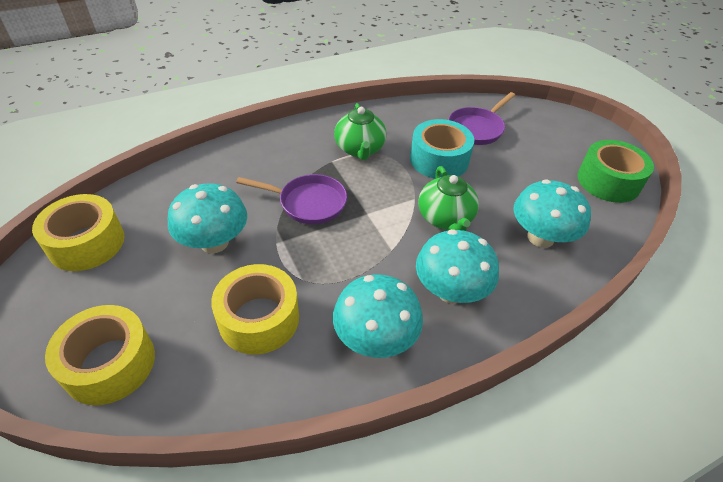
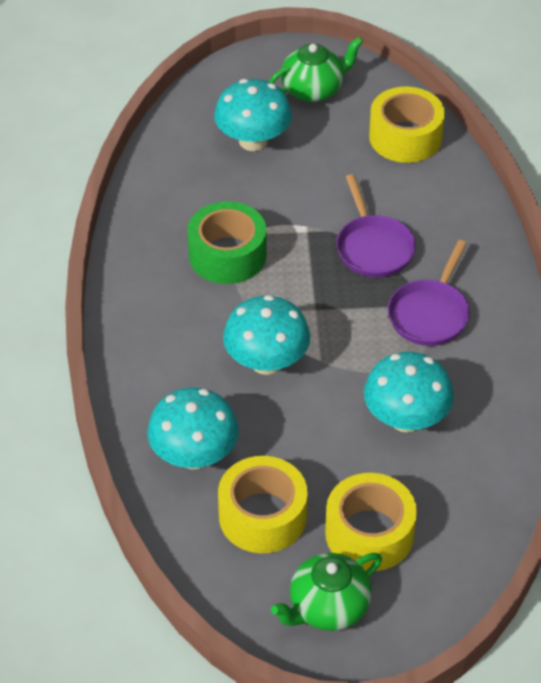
turquoise tape: 1 -> 0

